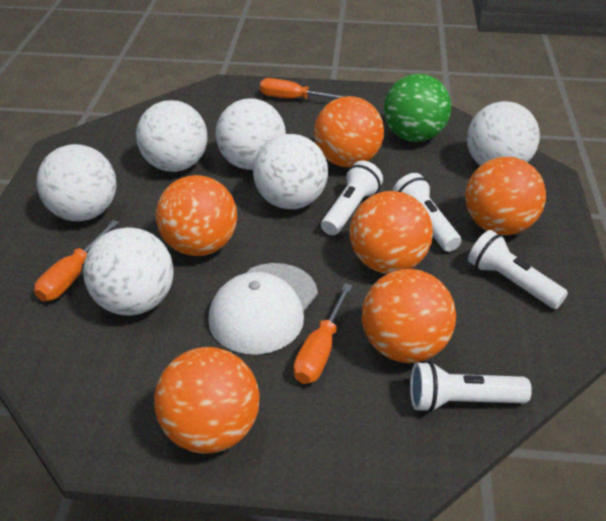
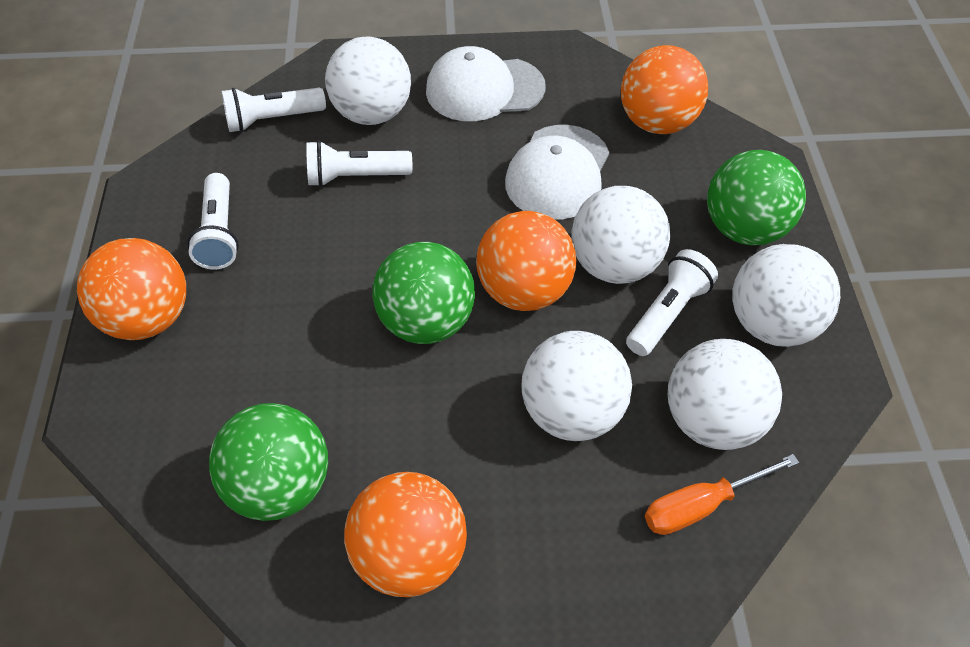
green ball: 1 -> 3
orange ball: 6 -> 4
orange screwdriver: 3 -> 1
white ball: 6 -> 5
white cap: 1 -> 2

